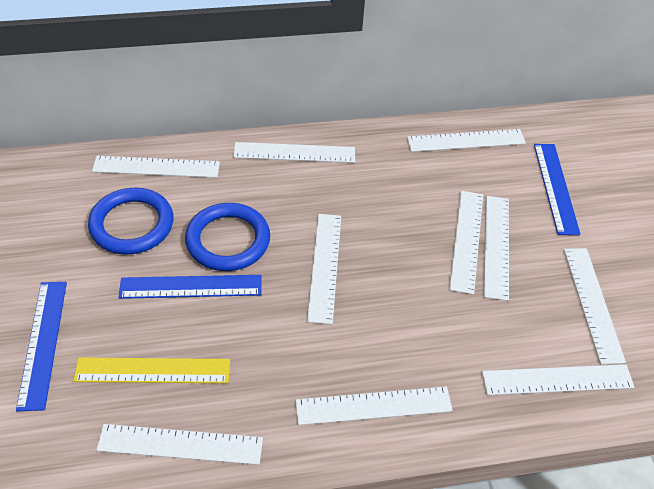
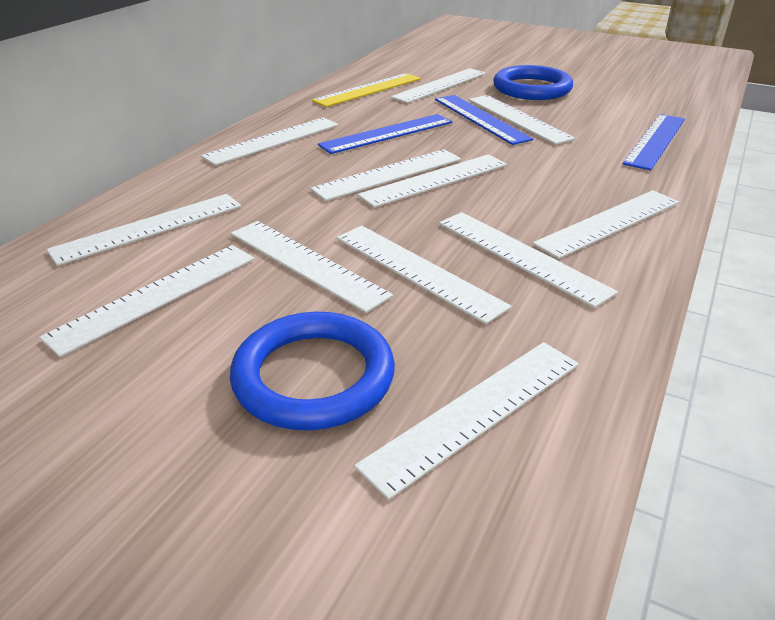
white ruler: 10 -> 12

